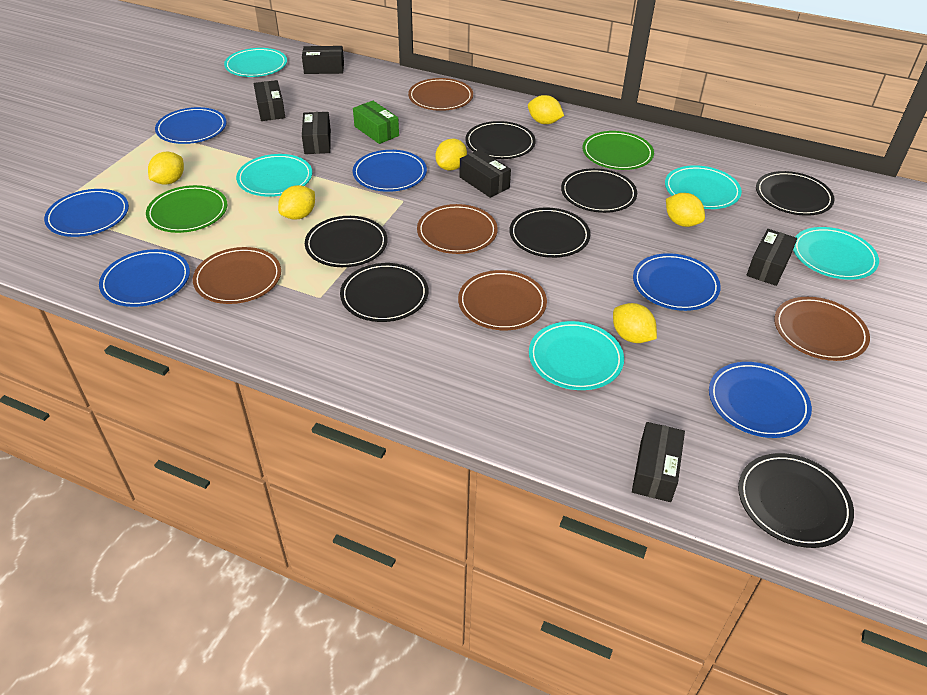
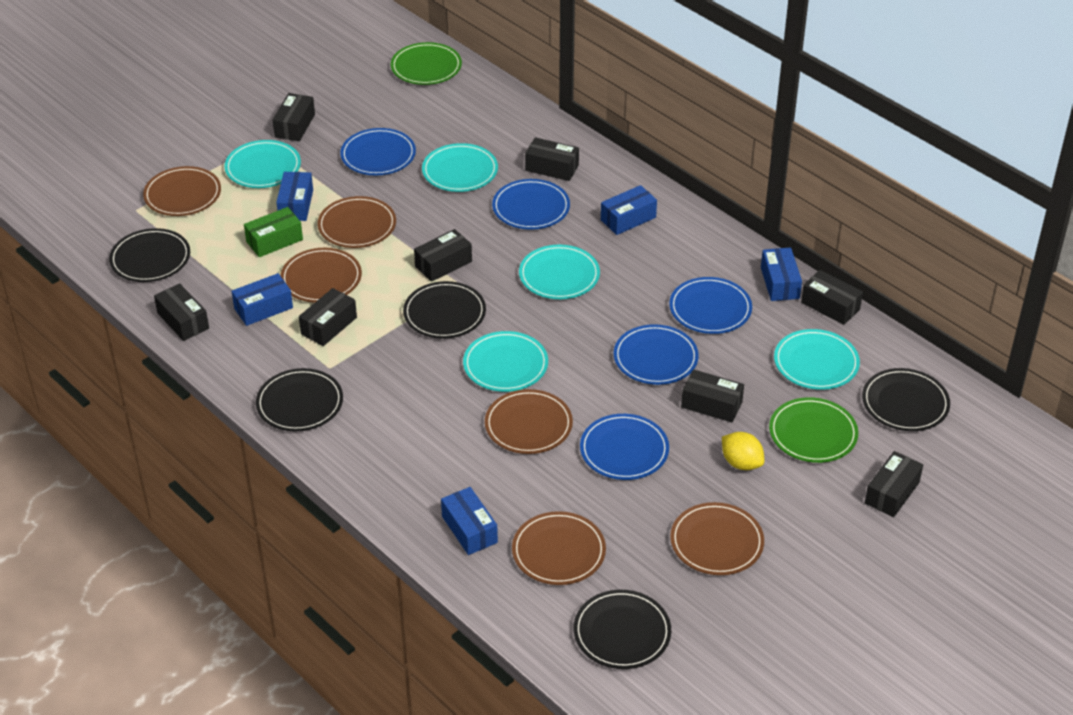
black box: 6 -> 8
black plate: 7 -> 5
blue box: 0 -> 5
blue plate: 6 -> 5
brown plate: 5 -> 6
yellow lemon: 6 -> 1

